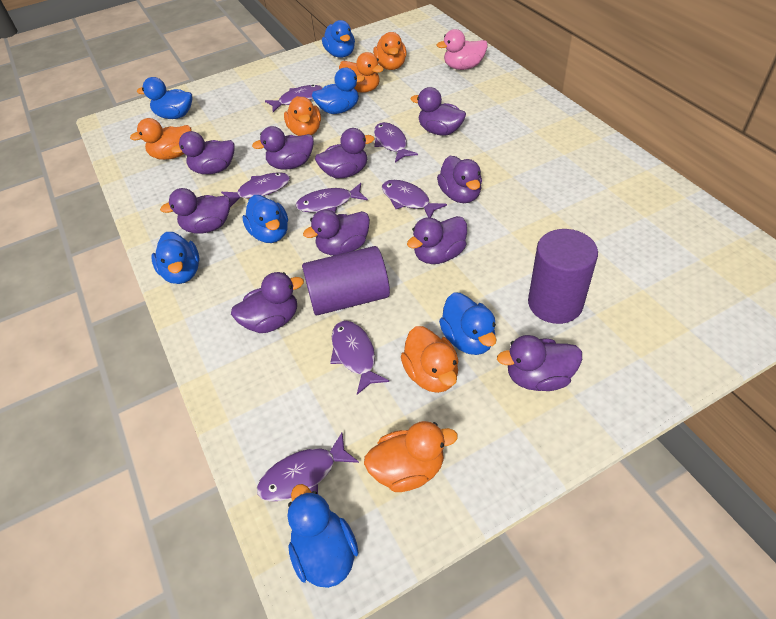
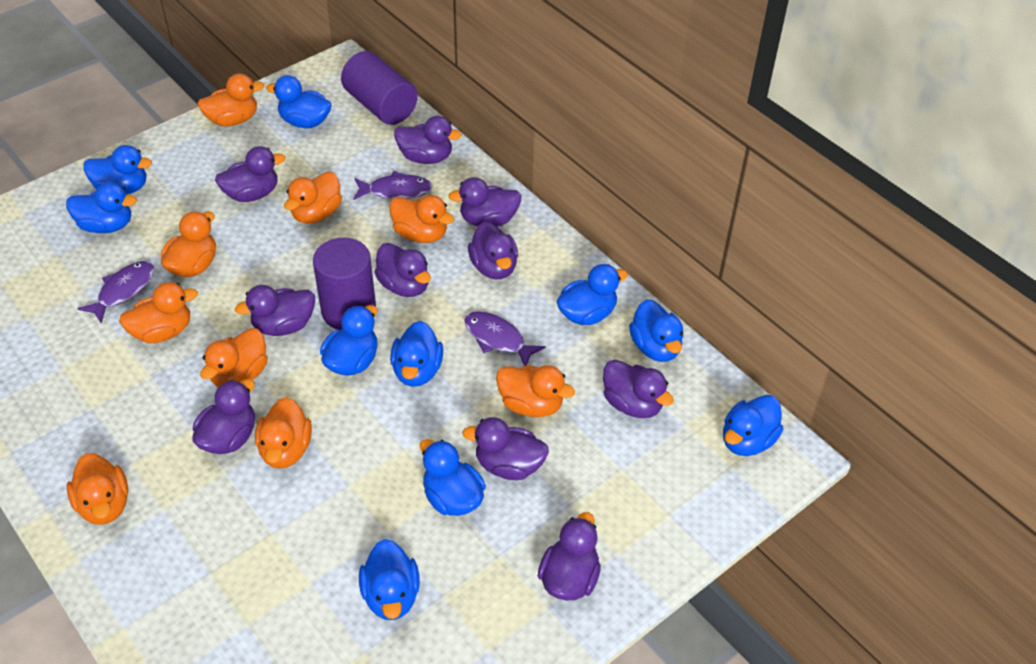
blue duck: 7 -> 10
orange duck: 6 -> 9
pink duck: 1 -> 0
purple fish: 7 -> 3

